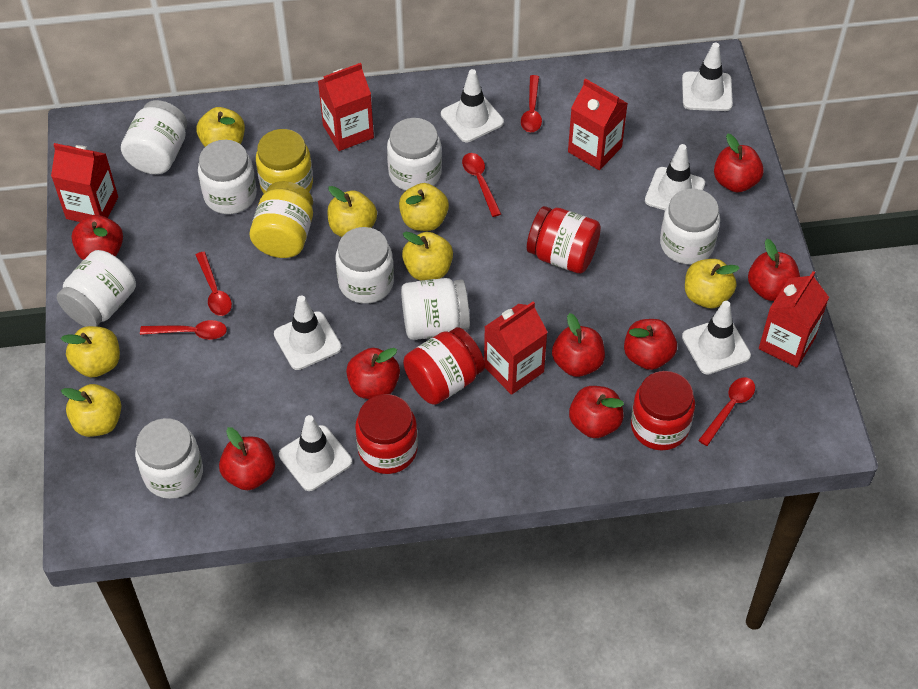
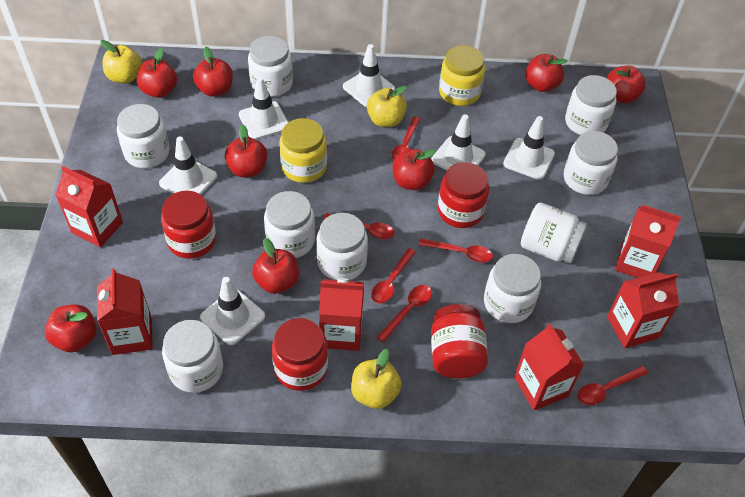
red carton: 5 -> 6
red spoon: 5 -> 6
white jar: 8 -> 9
yellow apple: 7 -> 3

